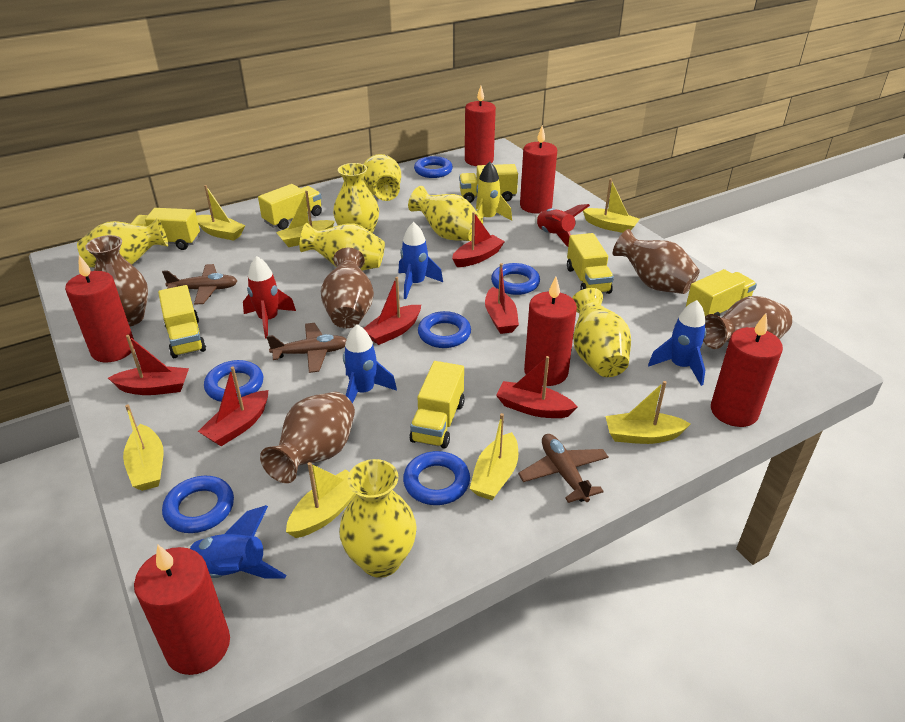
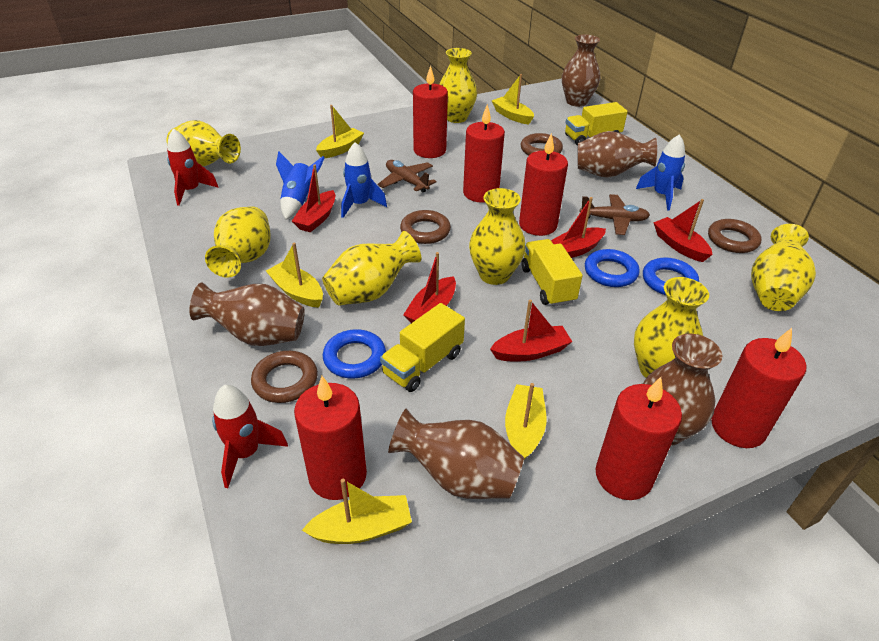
blue ring: 6 -> 3
blue rocket: 4 -> 3
brown plane: 3 -> 2
brown ring: 0 -> 4
red boat: 6 -> 5
yellow boat: 7 -> 5
yellow rocket: 1 -> 0
yellow truck: 7 -> 3

